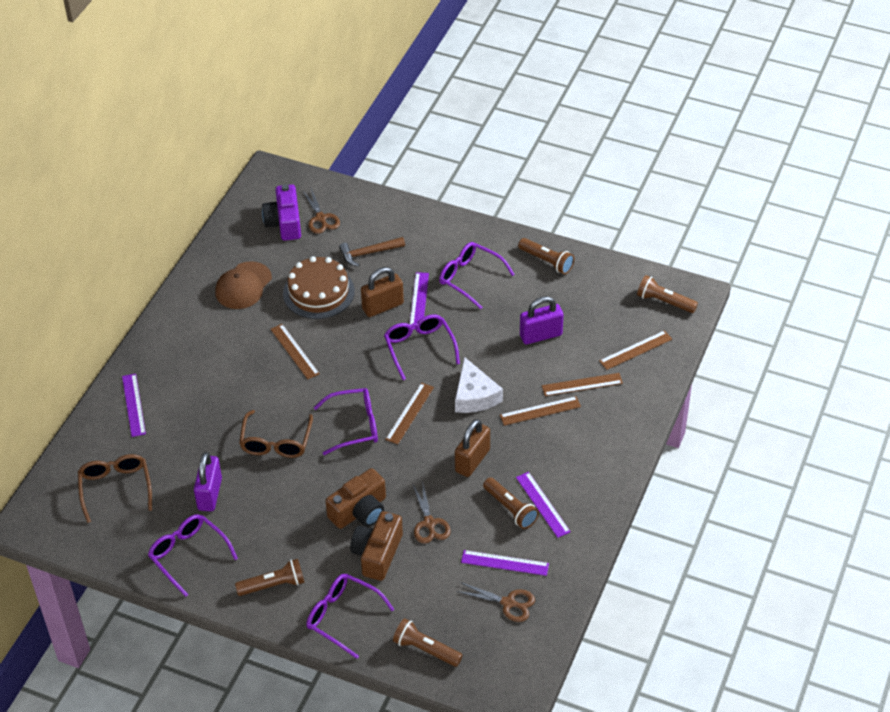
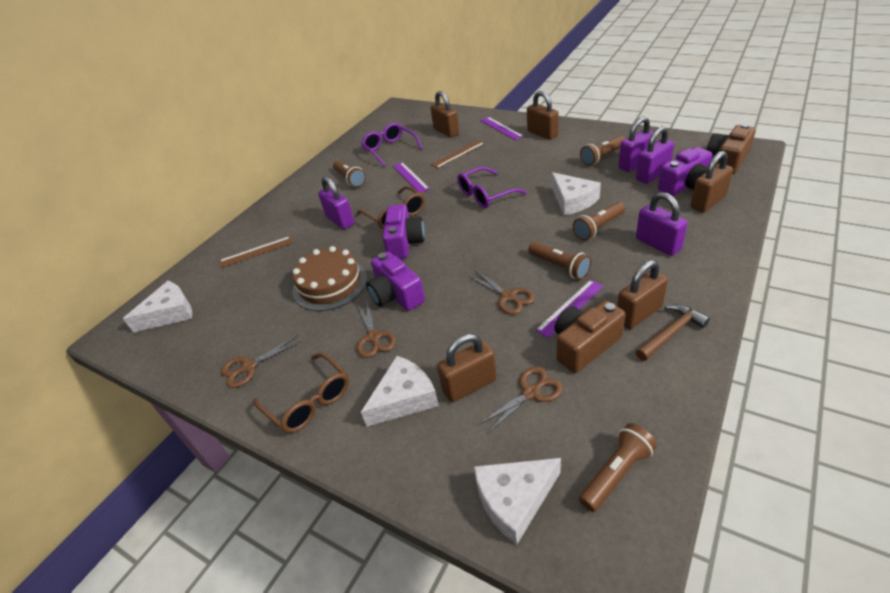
brown cap: 1 -> 0
brown padlock: 2 -> 5
brown ruler: 5 -> 2
brown scissors: 3 -> 4
purple camera: 1 -> 3
purple glasses: 5 -> 2
purple padlock: 2 -> 4
purple ruler: 4 -> 3
white cheese: 1 -> 4

